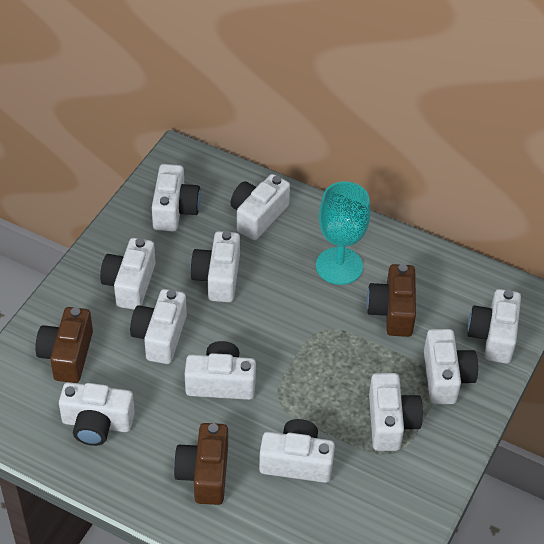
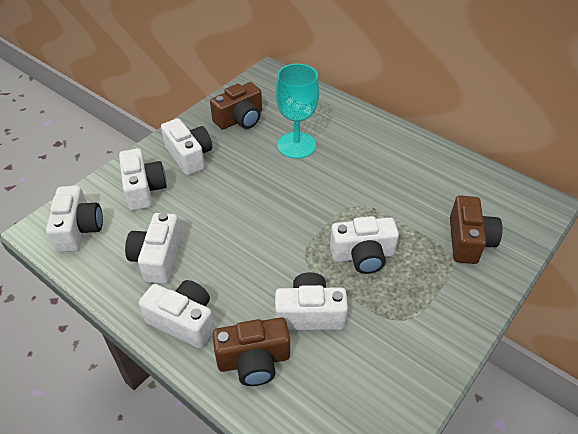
white camera: 11 -> 7

